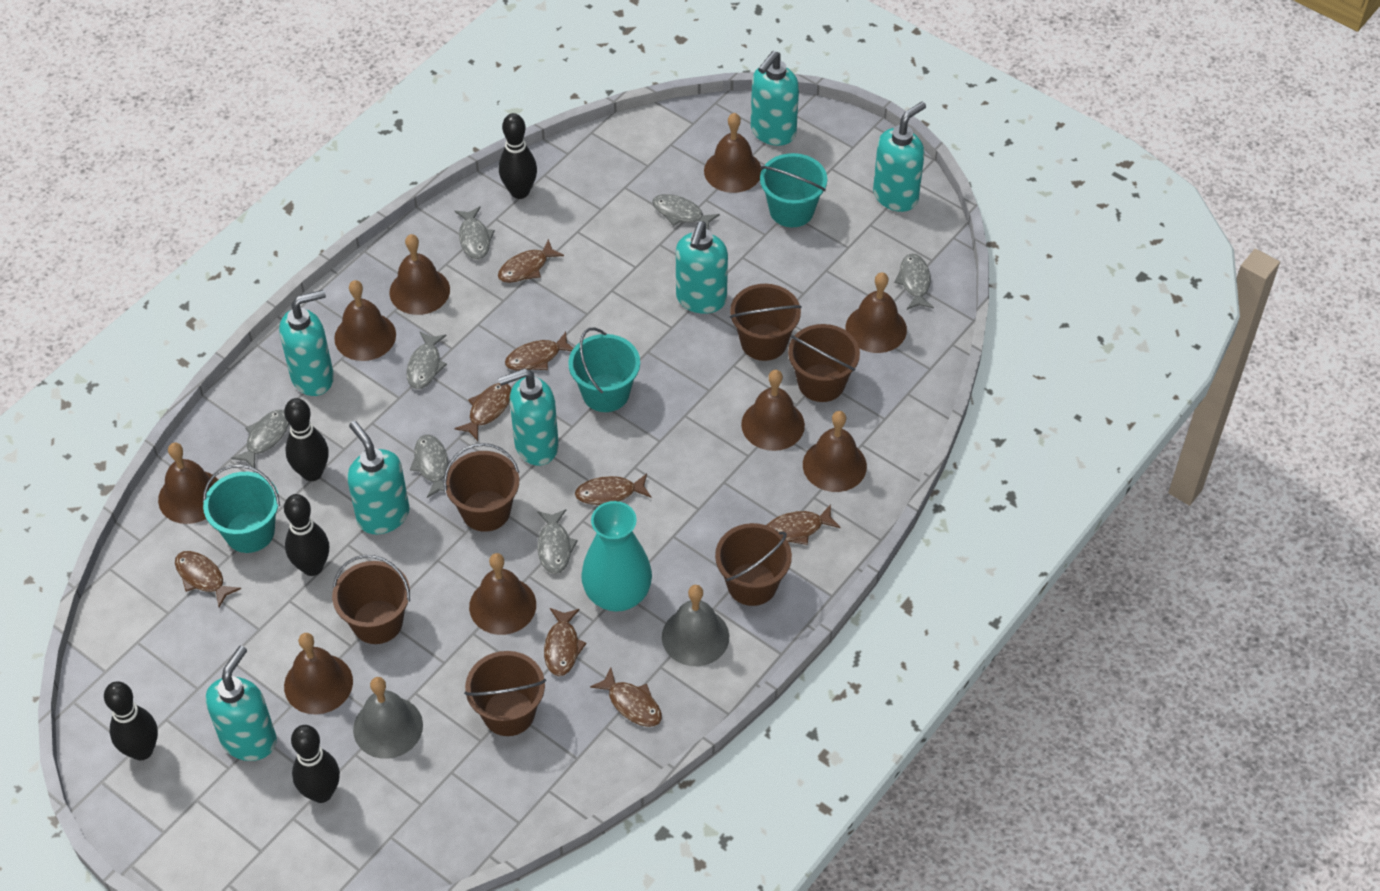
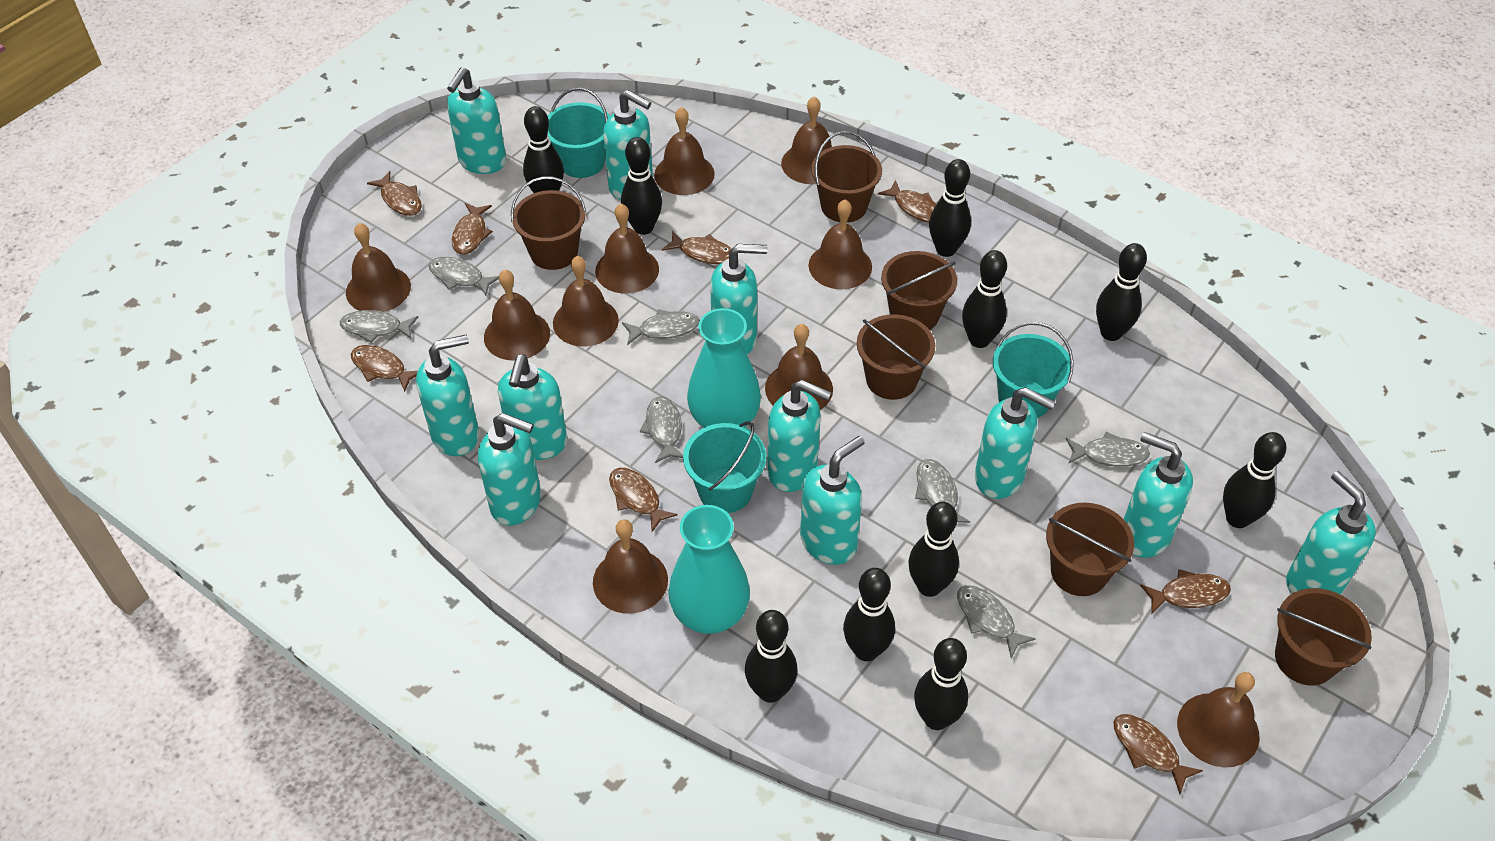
black bowling pin: 5 -> 10
brown bell: 9 -> 10
grey bell: 2 -> 0
turquoise soap dispenser: 7 -> 11
turquoise vase: 1 -> 2

